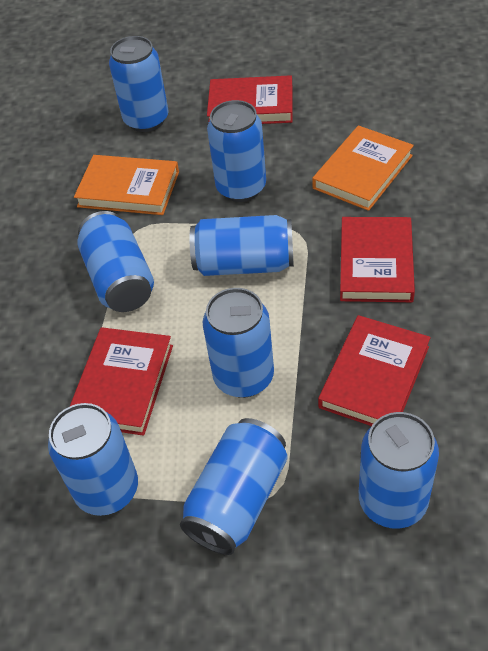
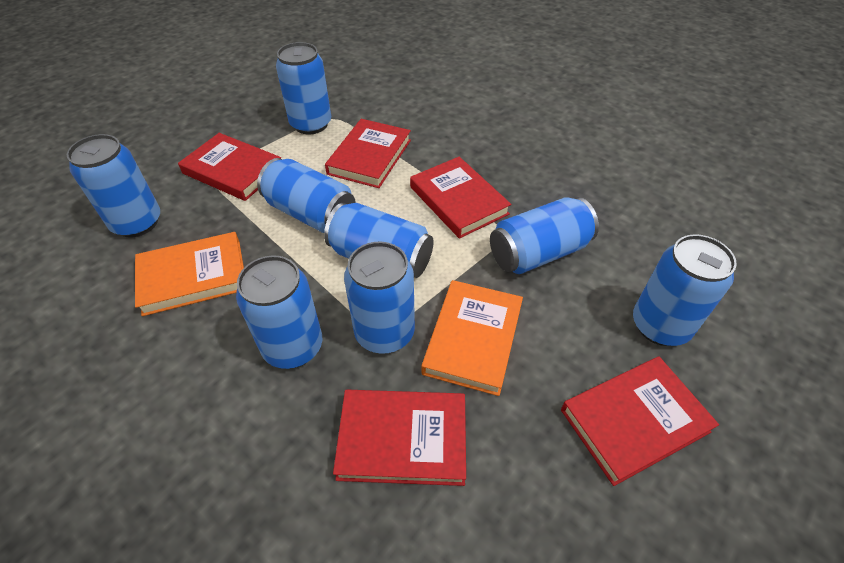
red book: 4 -> 5

